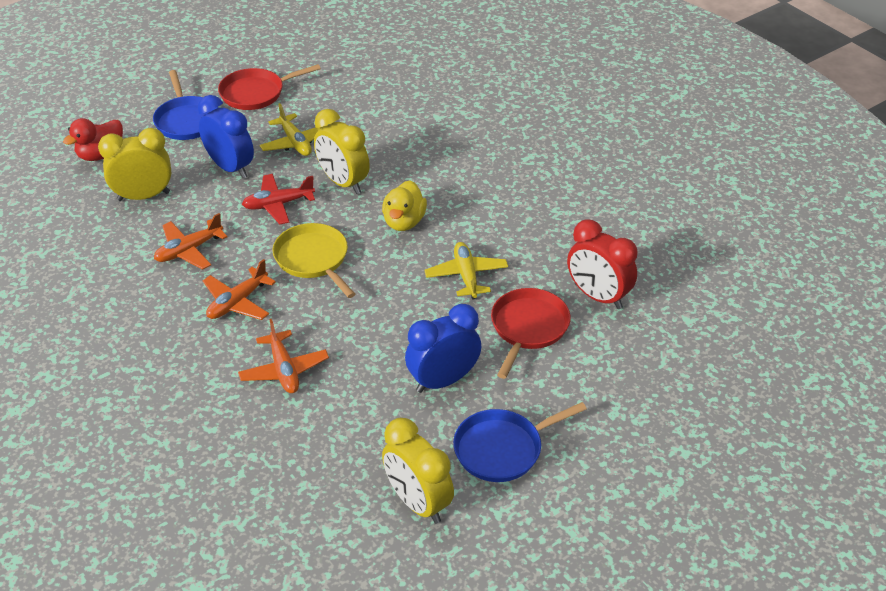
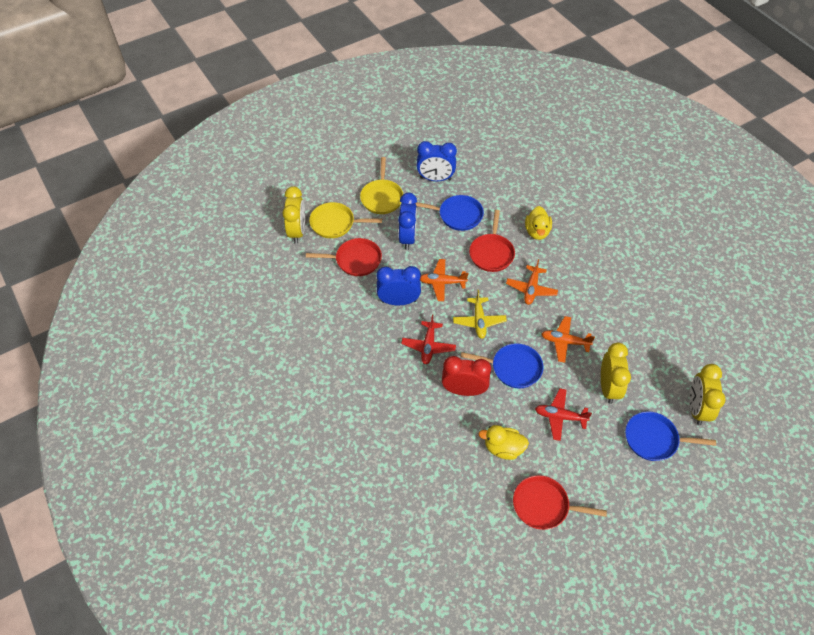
blue clock: 2 -> 3
blue pan: 2 -> 3
red duck: 1 -> 0
red pan: 2 -> 3
red plane: 1 -> 2
yellow duck: 1 -> 2
yellow pan: 1 -> 2
yellow plane: 2 -> 1

